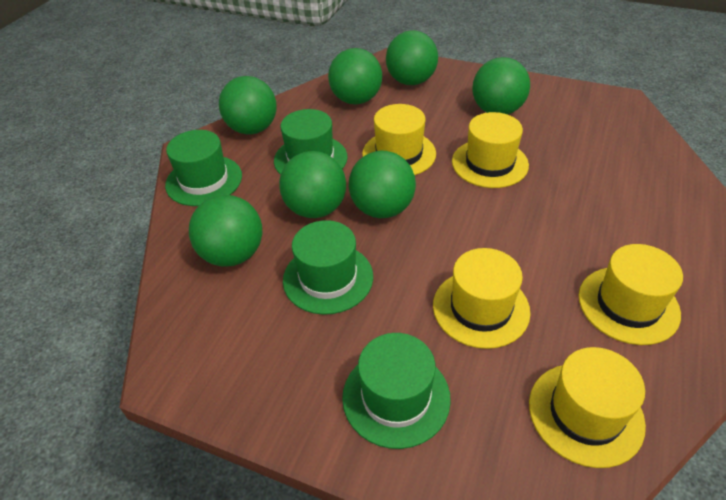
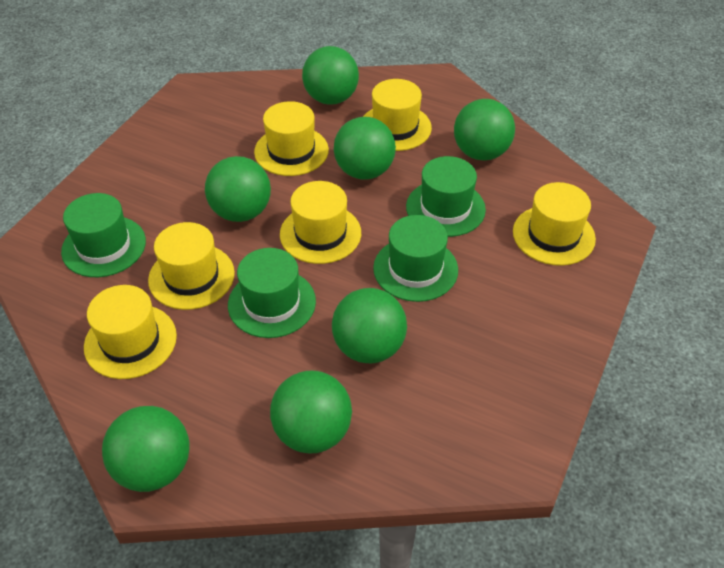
yellow hat: 5 -> 6

